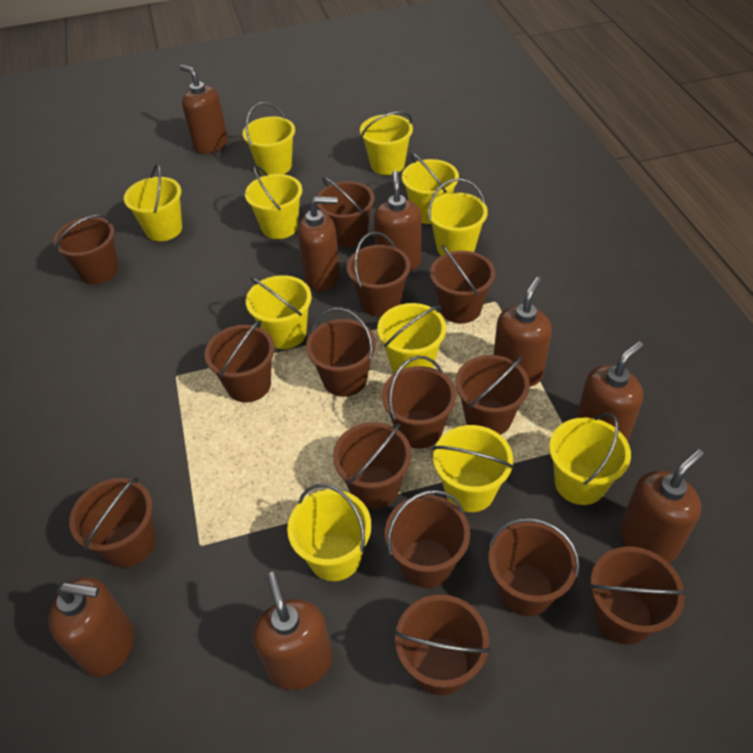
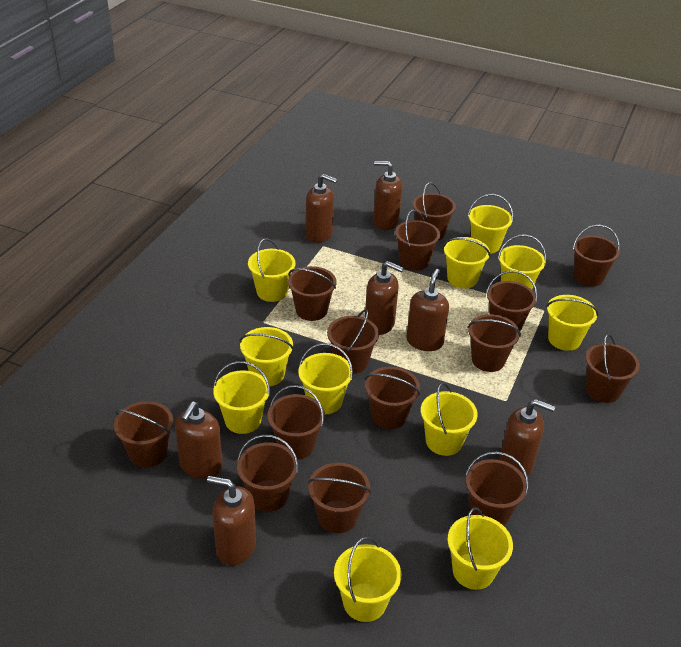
brown soap dispenser: 8 -> 7

